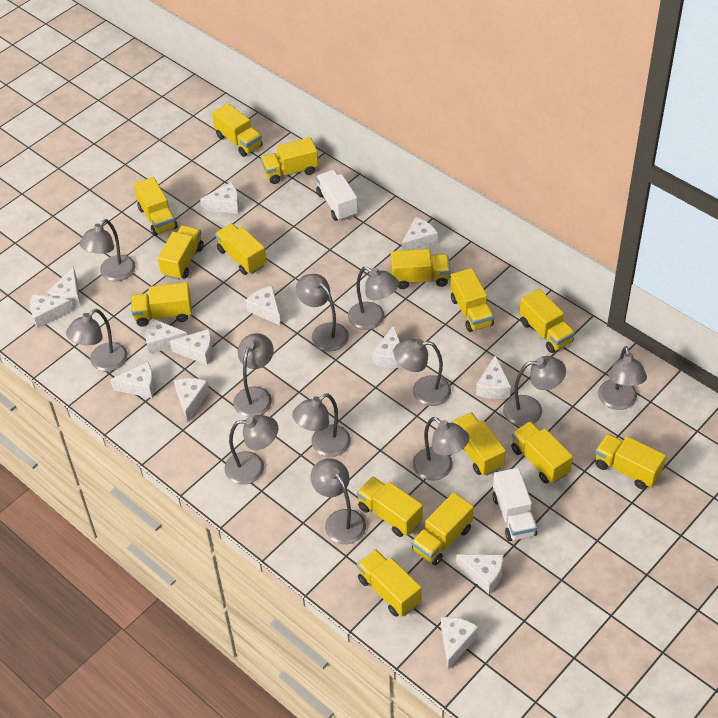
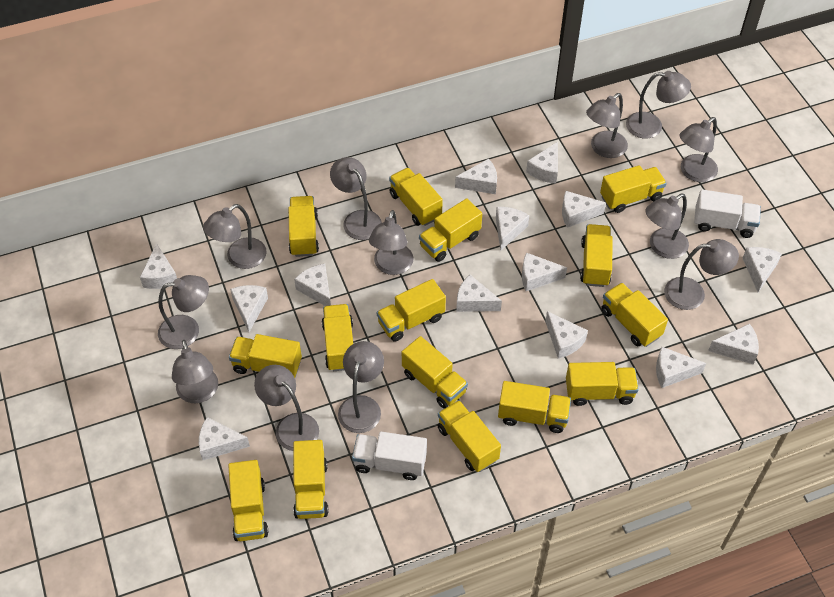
white cheese: 13 -> 14

